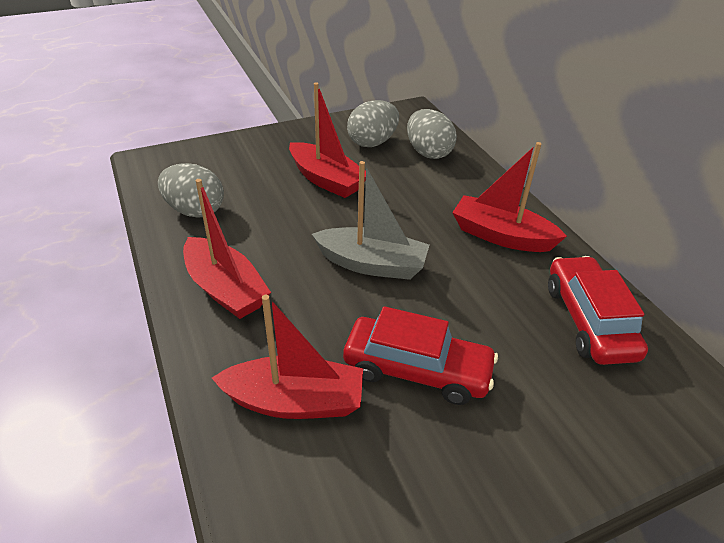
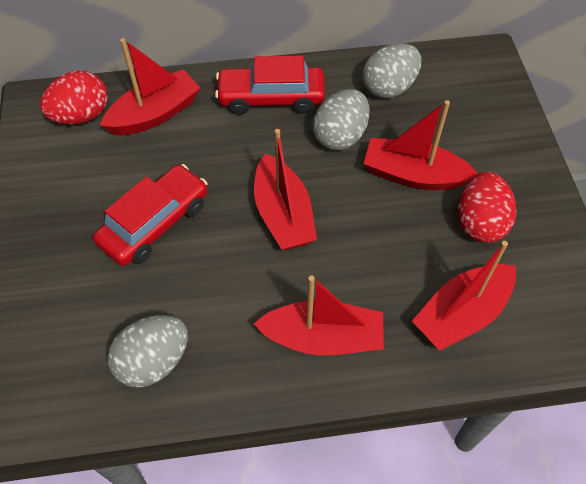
grey boat: 1 -> 0
red boat: 4 -> 5
red egg: 0 -> 2

